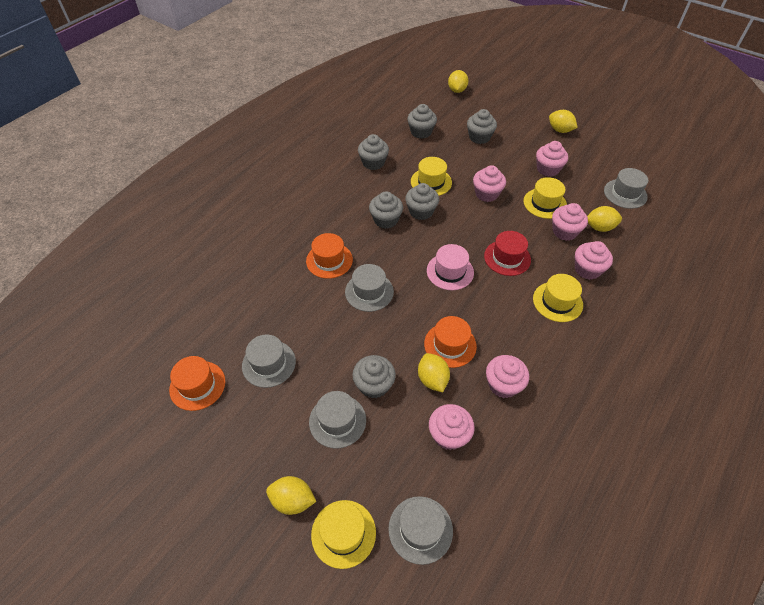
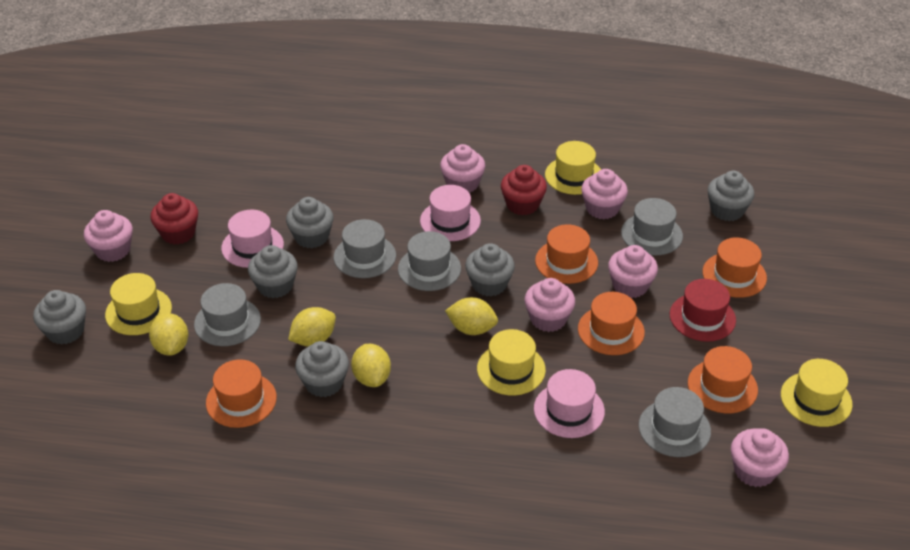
orange hat: 3 -> 5
pink hat: 1 -> 3
red cupcake: 0 -> 2
yellow lemon: 5 -> 4

